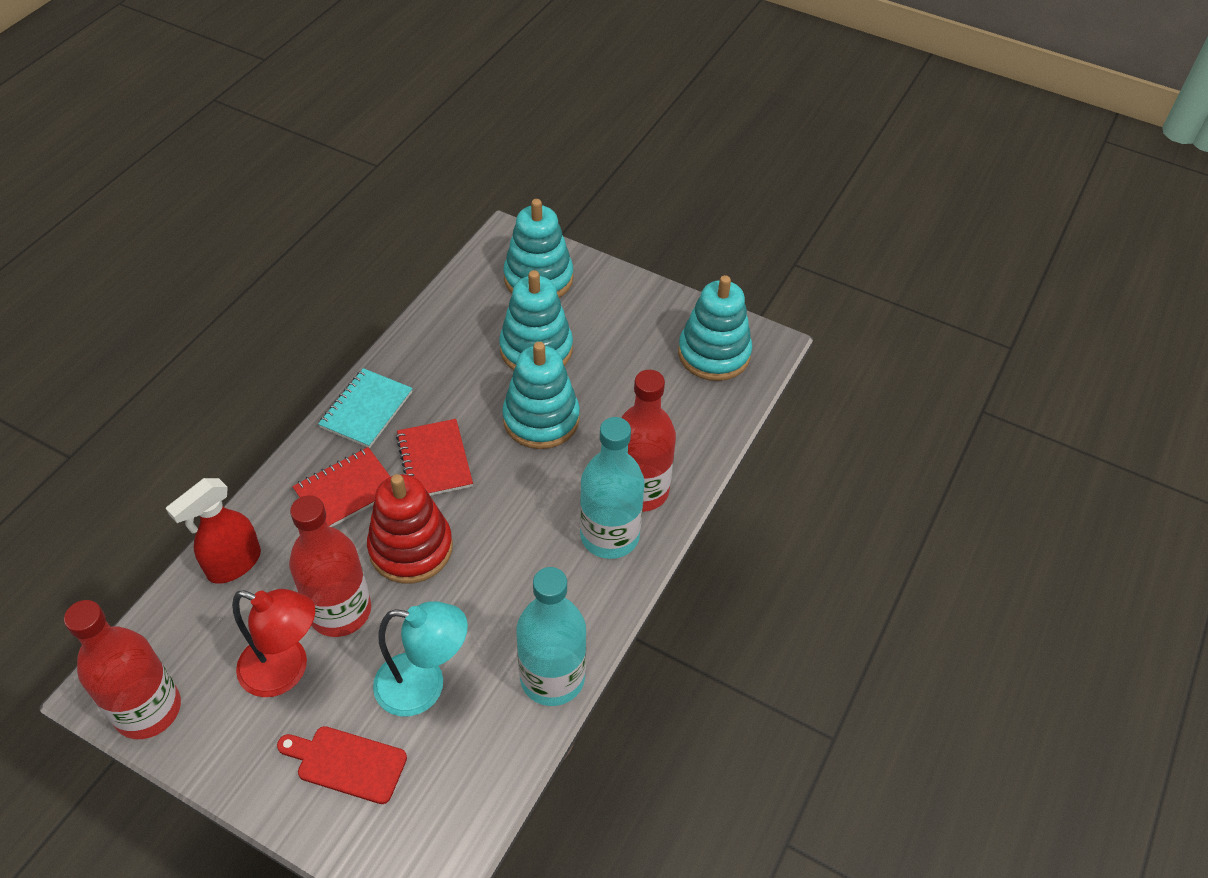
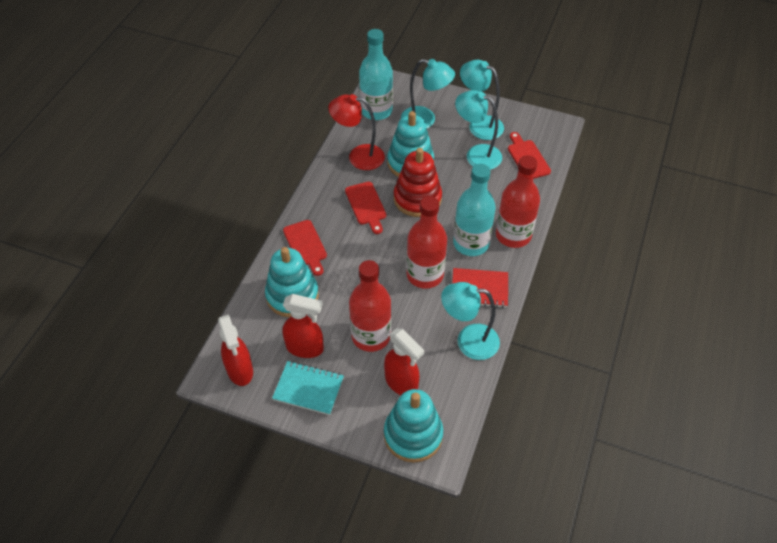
red cutting board: 1 -> 3
red notebook: 2 -> 1
red spray bottle: 1 -> 3
turquoise lamp: 1 -> 4
turquoise stacking toy: 4 -> 3

